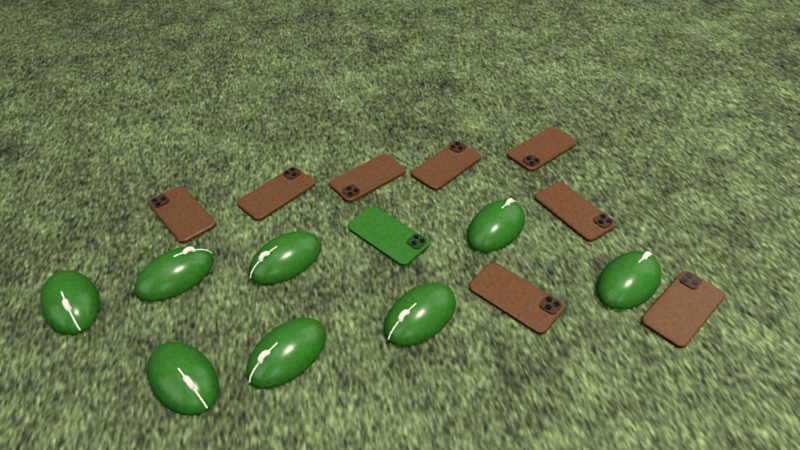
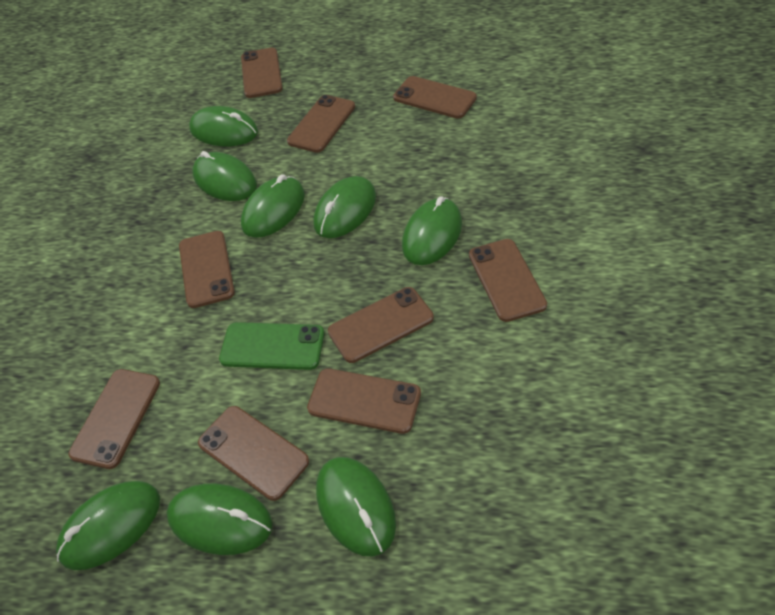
brown phone: 8 -> 9

